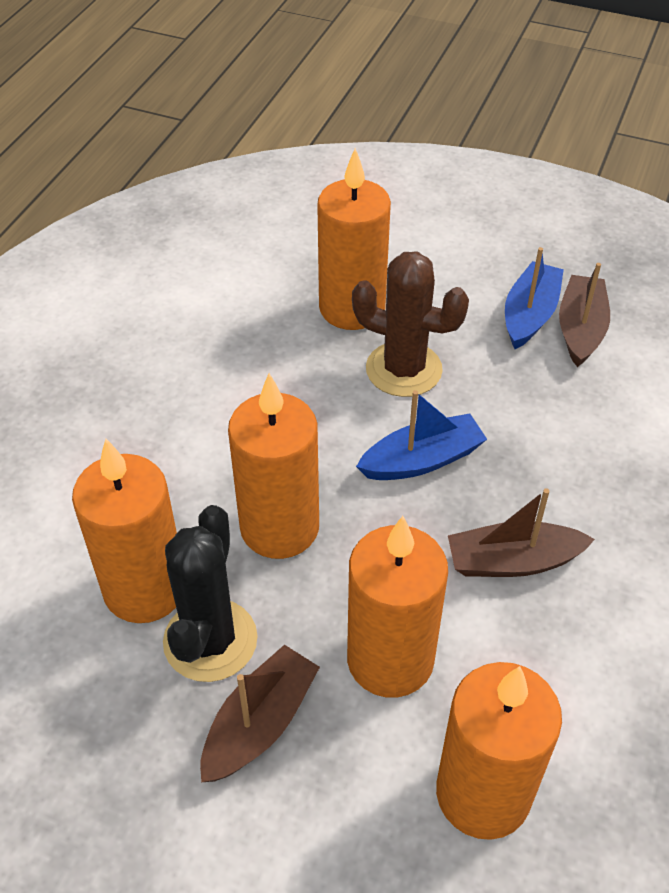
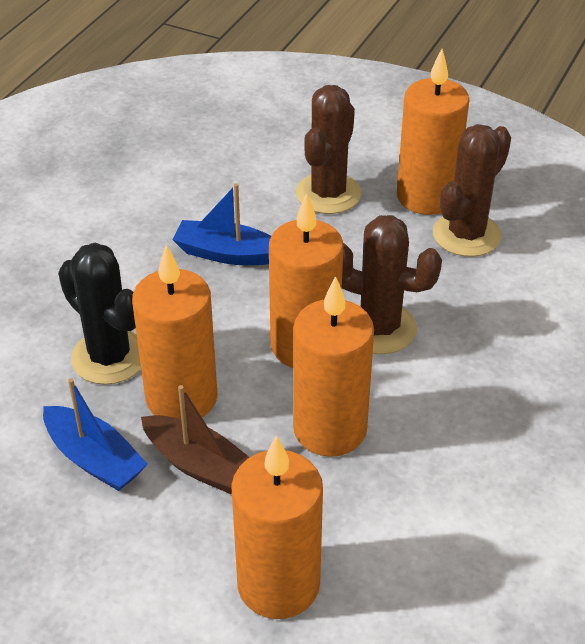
brown boat: 3 -> 1
brown cactus: 1 -> 3

